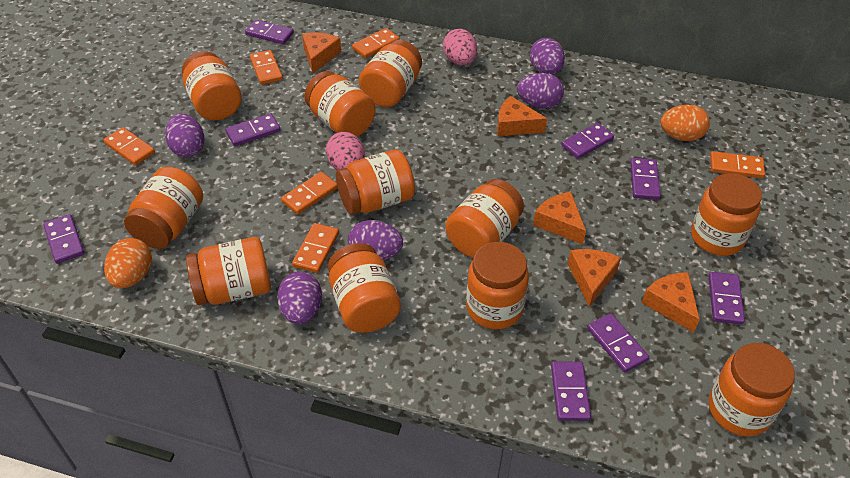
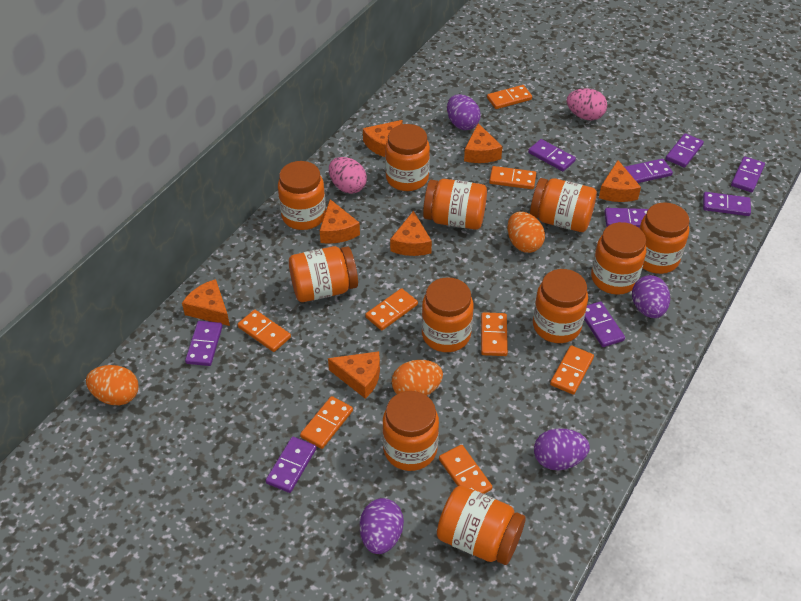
orange cheese: 5 -> 7
orange domino: 6 -> 8
orange egg: 2 -> 3
purple domino: 8 -> 9
purple egg: 5 -> 4

